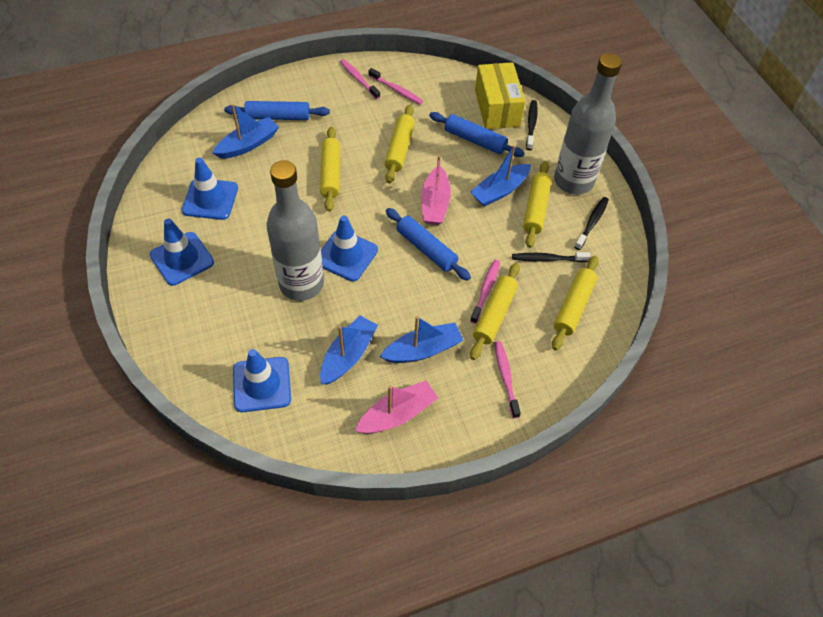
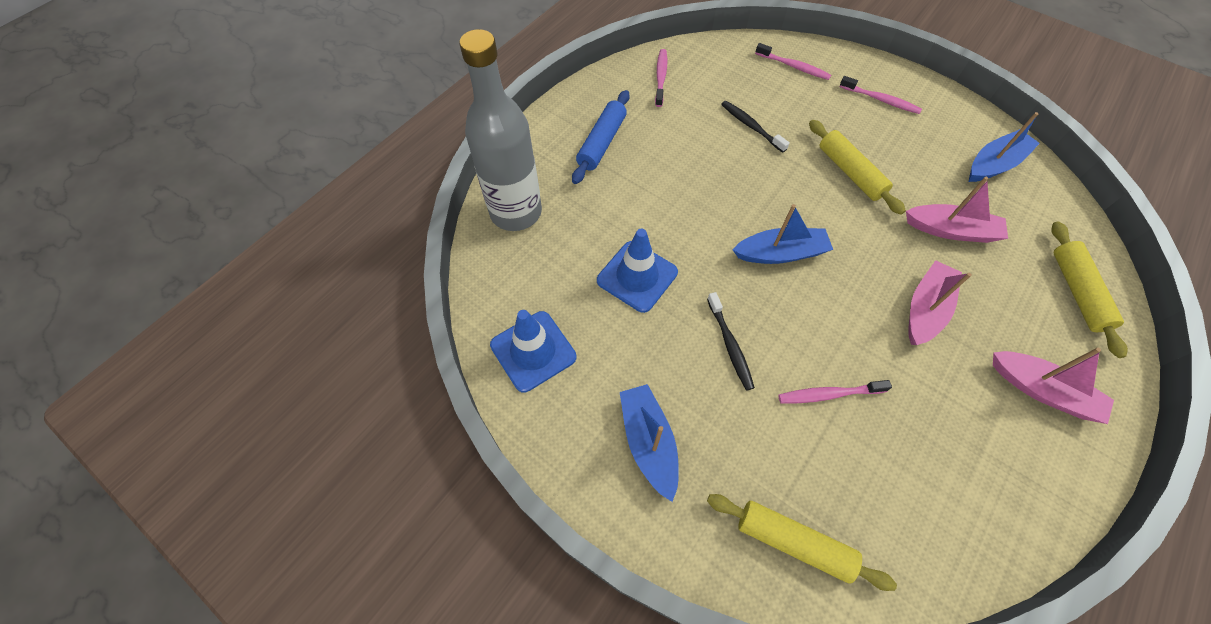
black toothbrush: 3 -> 2
blue boat: 4 -> 3
blue rolling pin: 3 -> 1
blue traffic cone: 4 -> 2
grey bottle: 2 -> 1
pink boat: 2 -> 3
yellow box: 1 -> 0
yellow rolling pin: 5 -> 3

